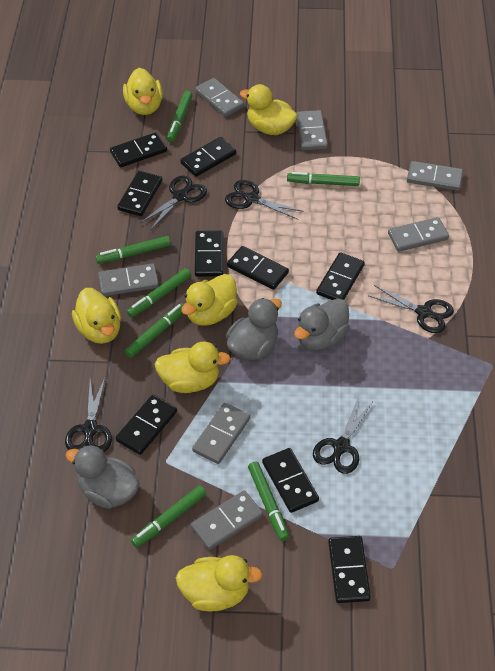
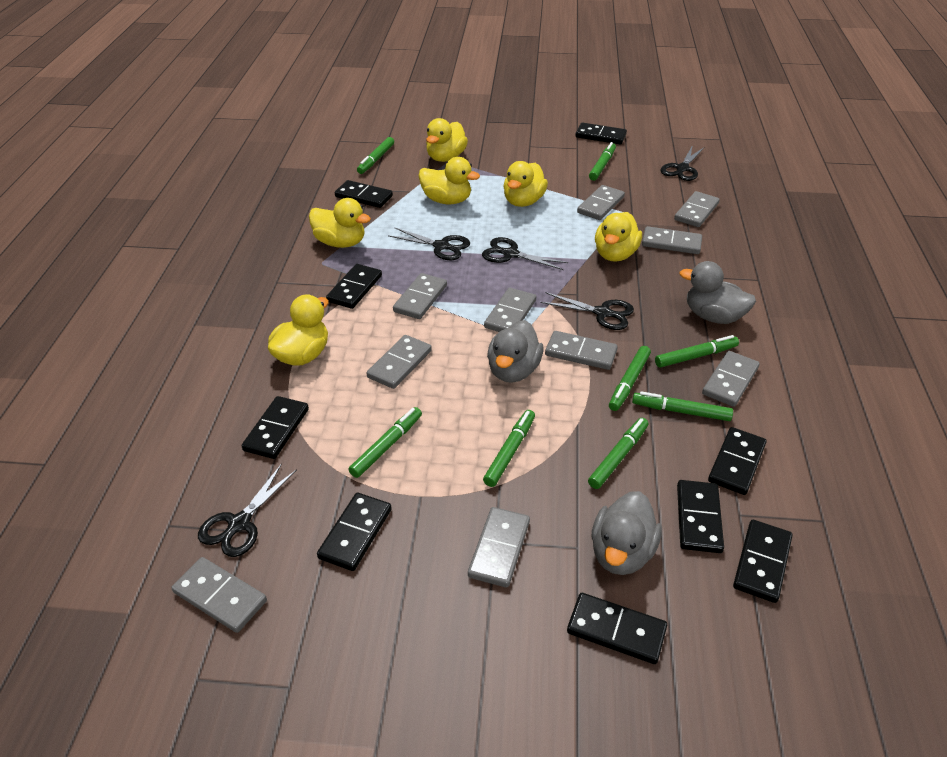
green marker: 7 -> 8
grey domino: 7 -> 10

